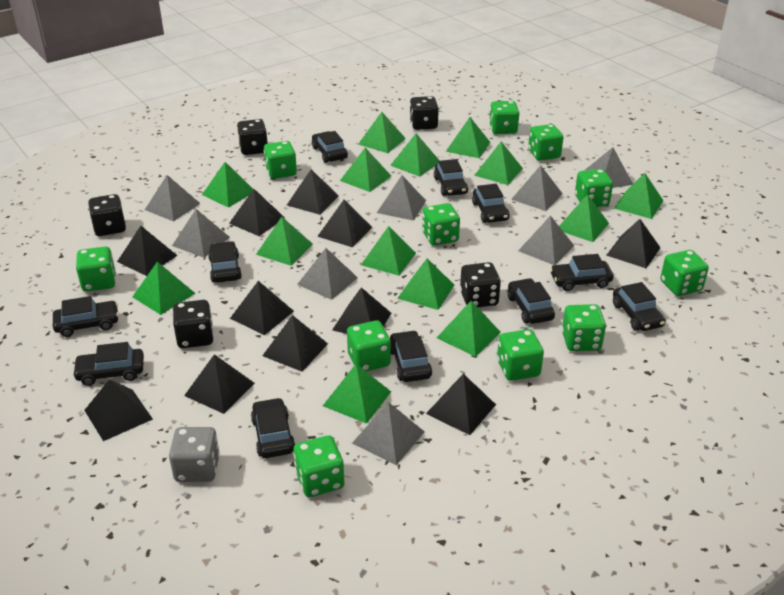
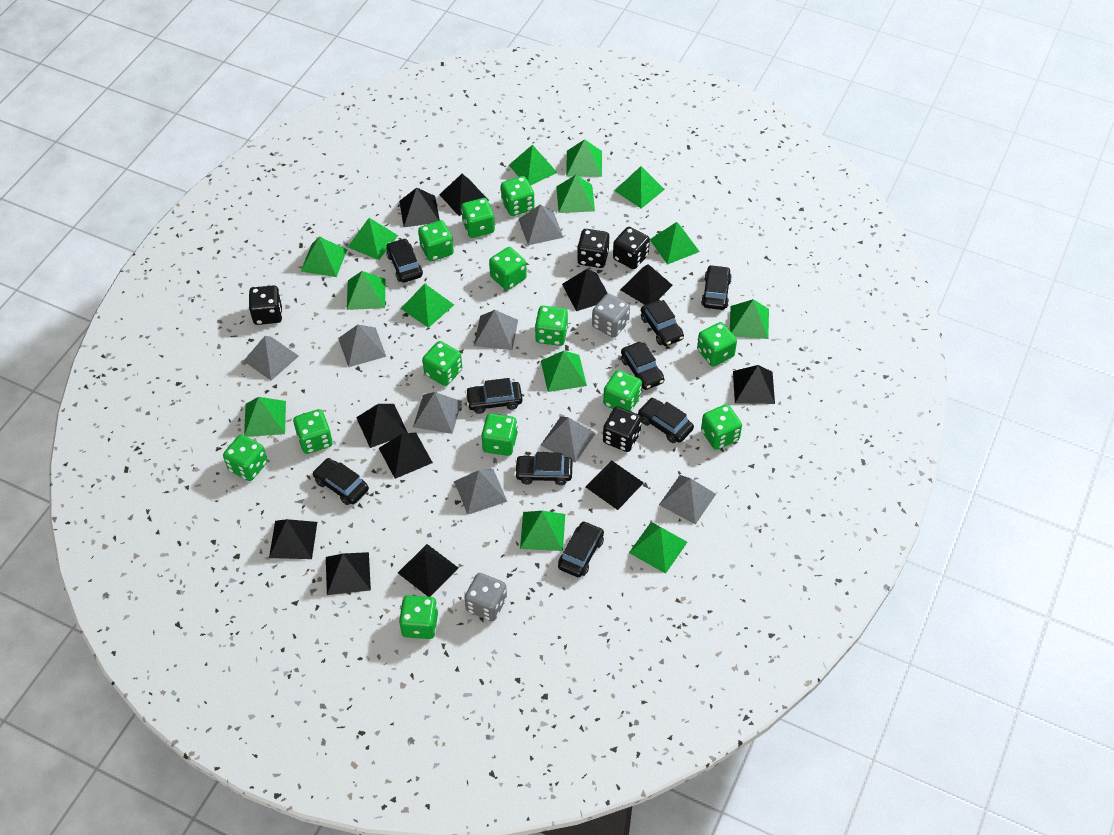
black car: 11 -> 9
black dice: 5 -> 4
green dice: 11 -> 13
grey dice: 1 -> 2

